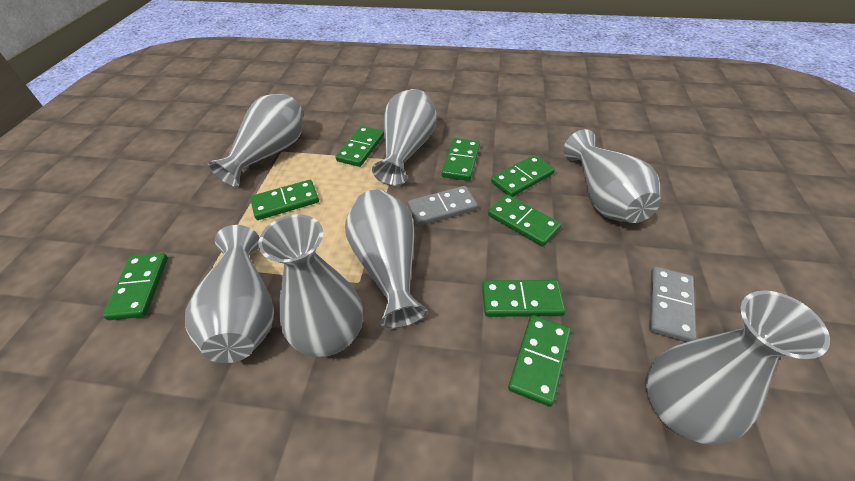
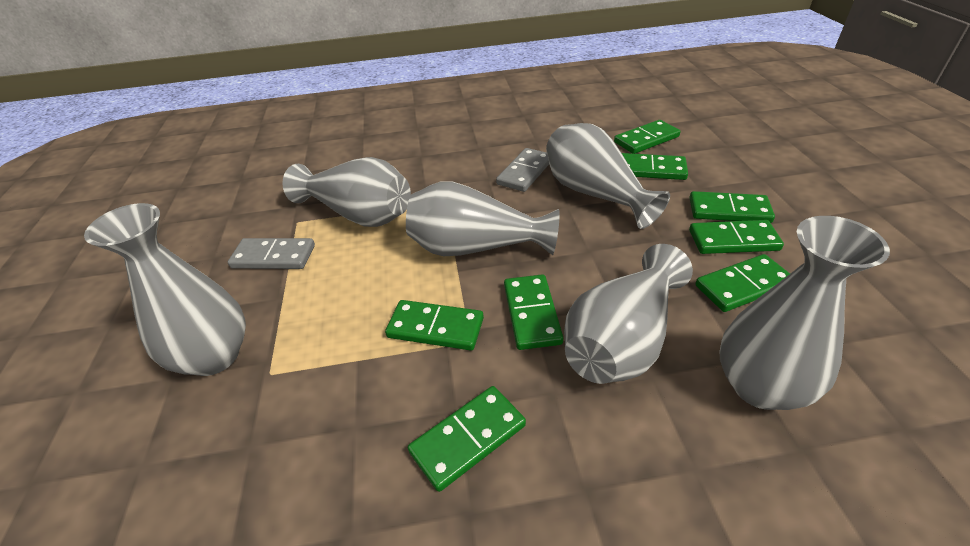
grey vase: 7 -> 6

